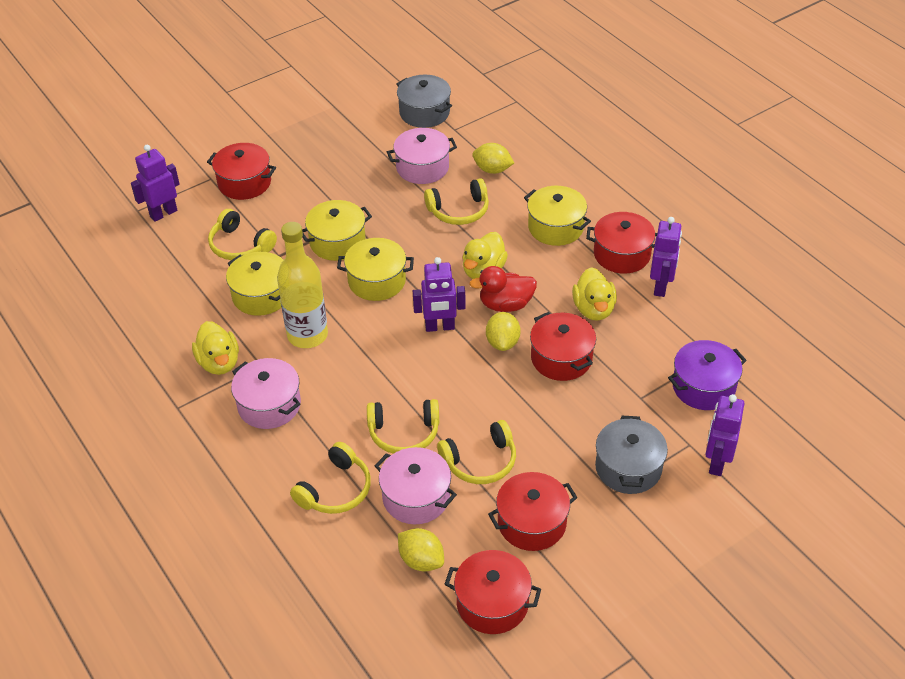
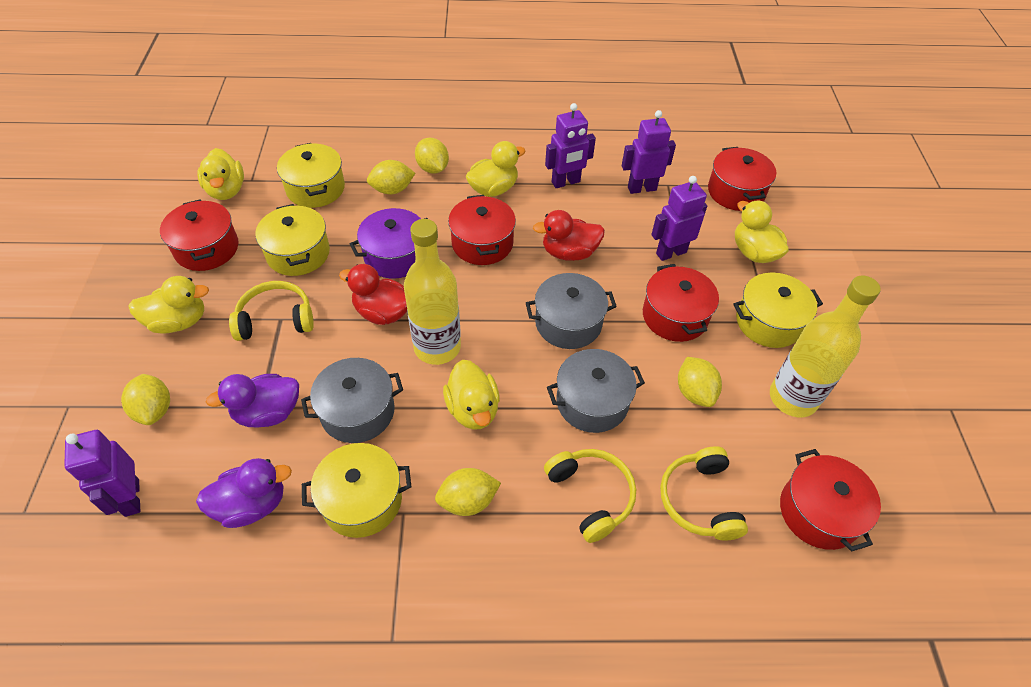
grey pot: 2 -> 3
pink pot: 3 -> 0
purple duck: 0 -> 2
red duck: 1 -> 2
yellow bottle: 1 -> 2
yellow duck: 3 -> 5
yellow headphones: 5 -> 3
yellow lemon: 3 -> 5

